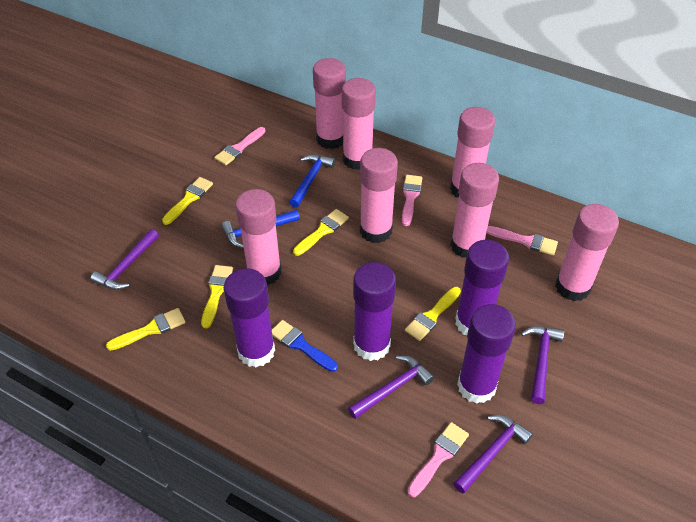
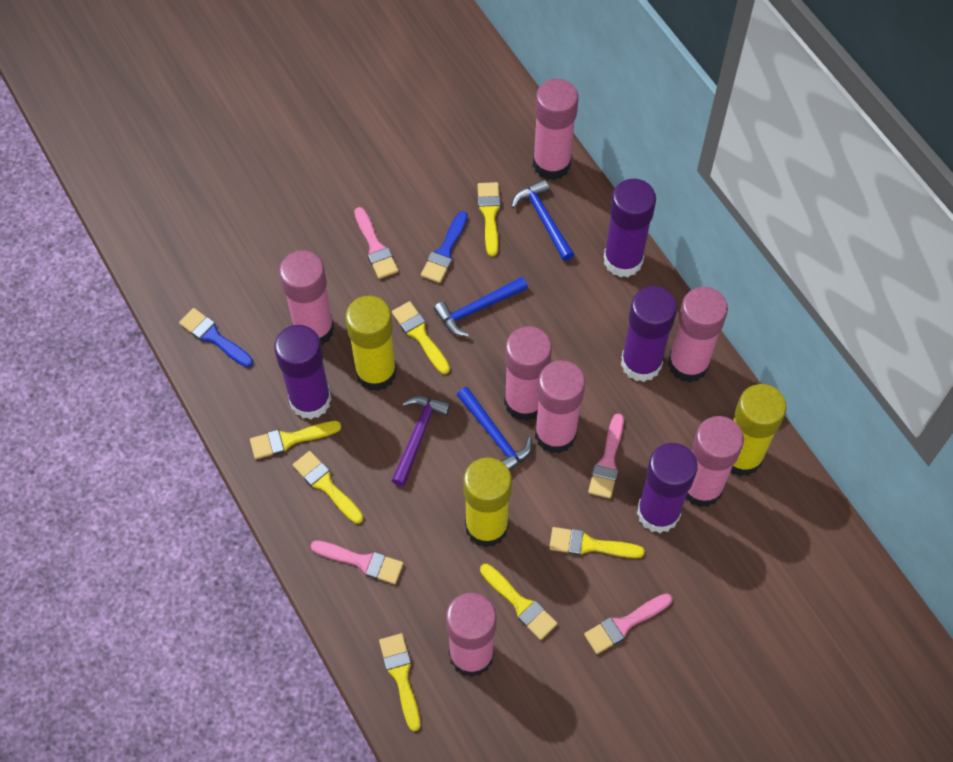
blue brush: 1 -> 2
blue hammer: 2 -> 3
purple hammer: 4 -> 1
yellow brush: 5 -> 7
yellow glue stick: 0 -> 3

